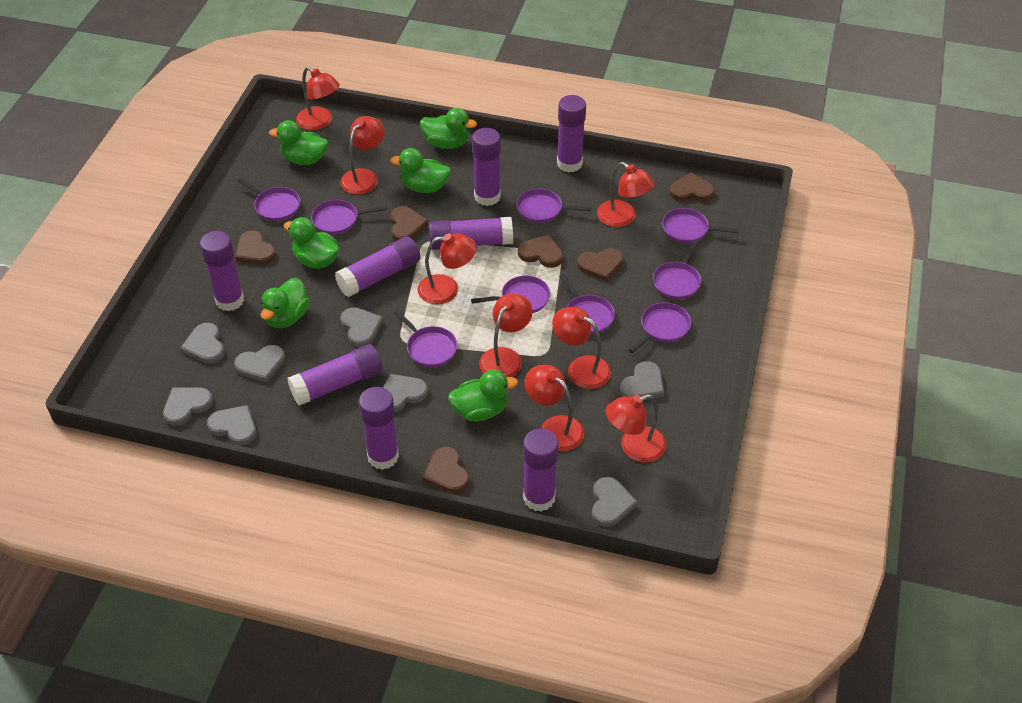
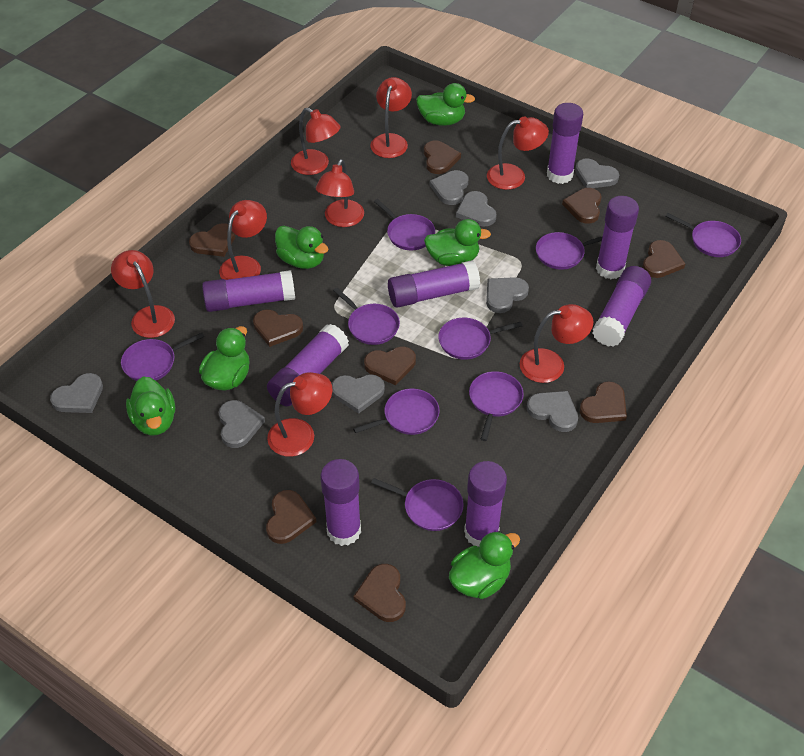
brown heart: 6 -> 9

